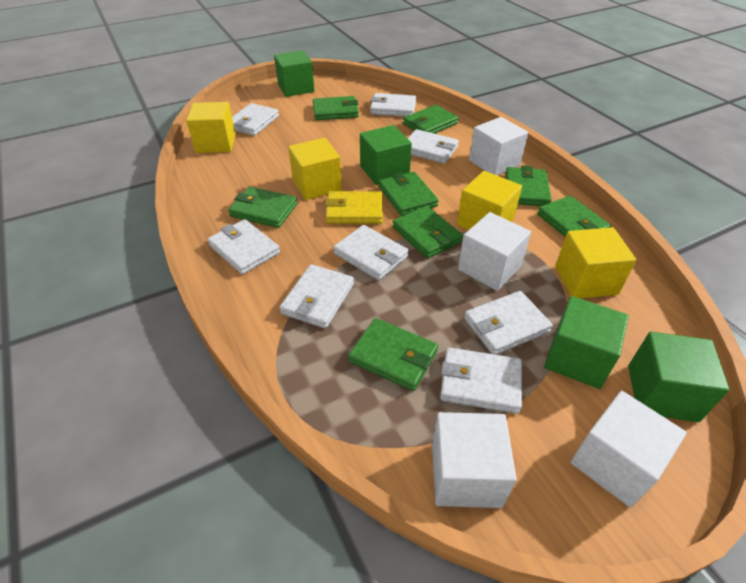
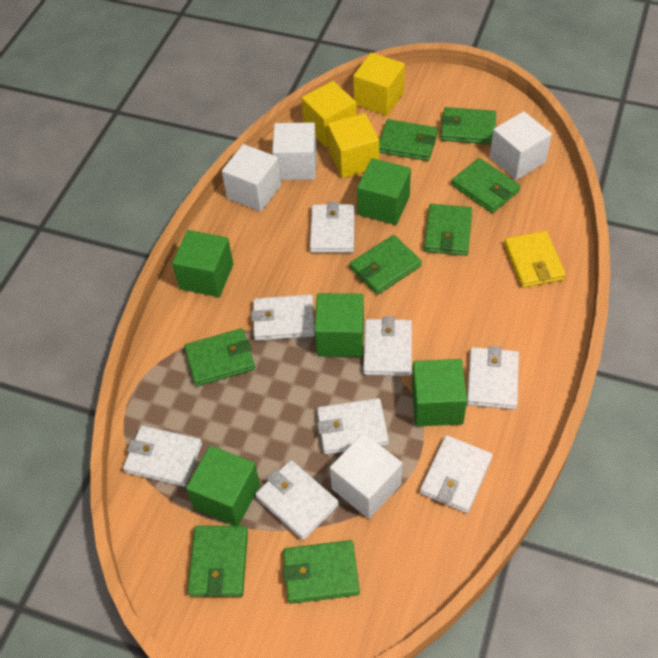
green cube: 4 -> 5
yellow cube: 4 -> 3

